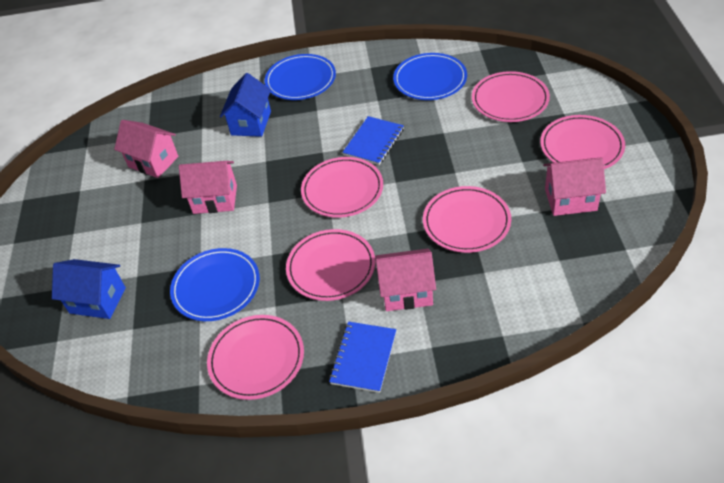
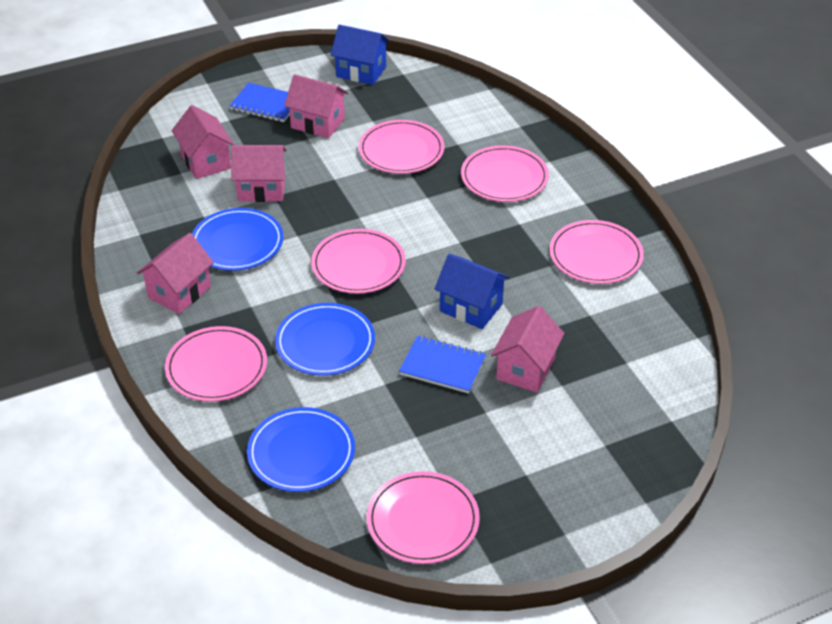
pink house: 4 -> 5

